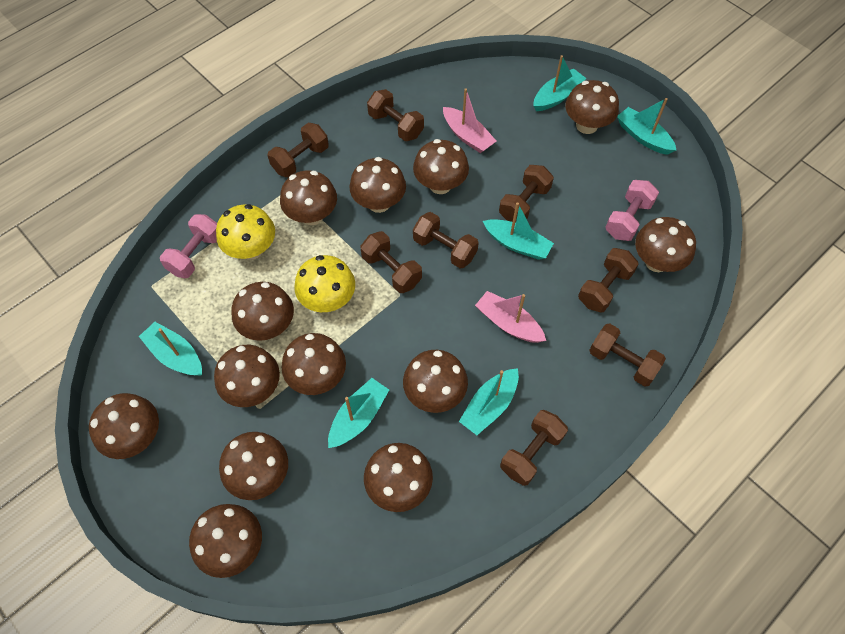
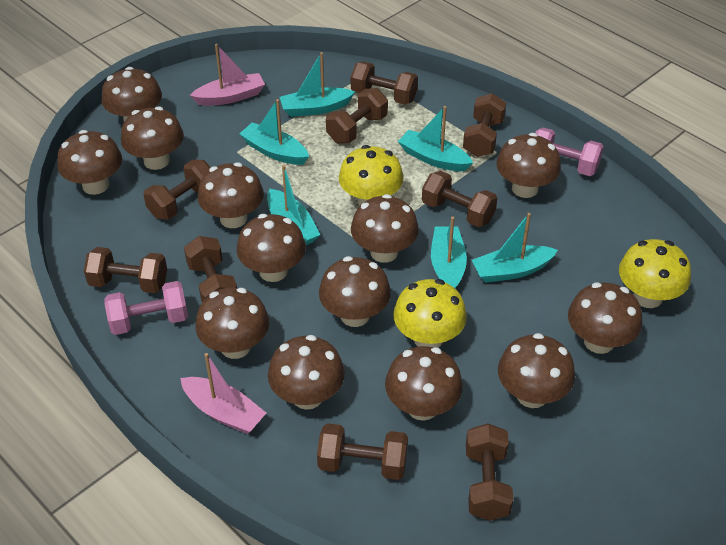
brown dumbbell: 8 -> 9
yellow mushroom: 2 -> 3

